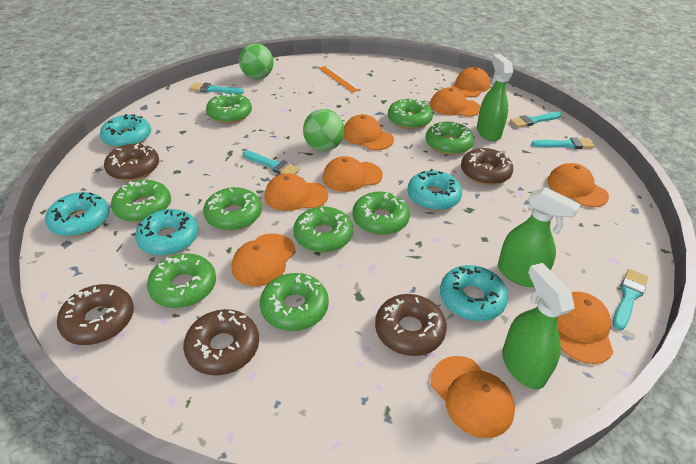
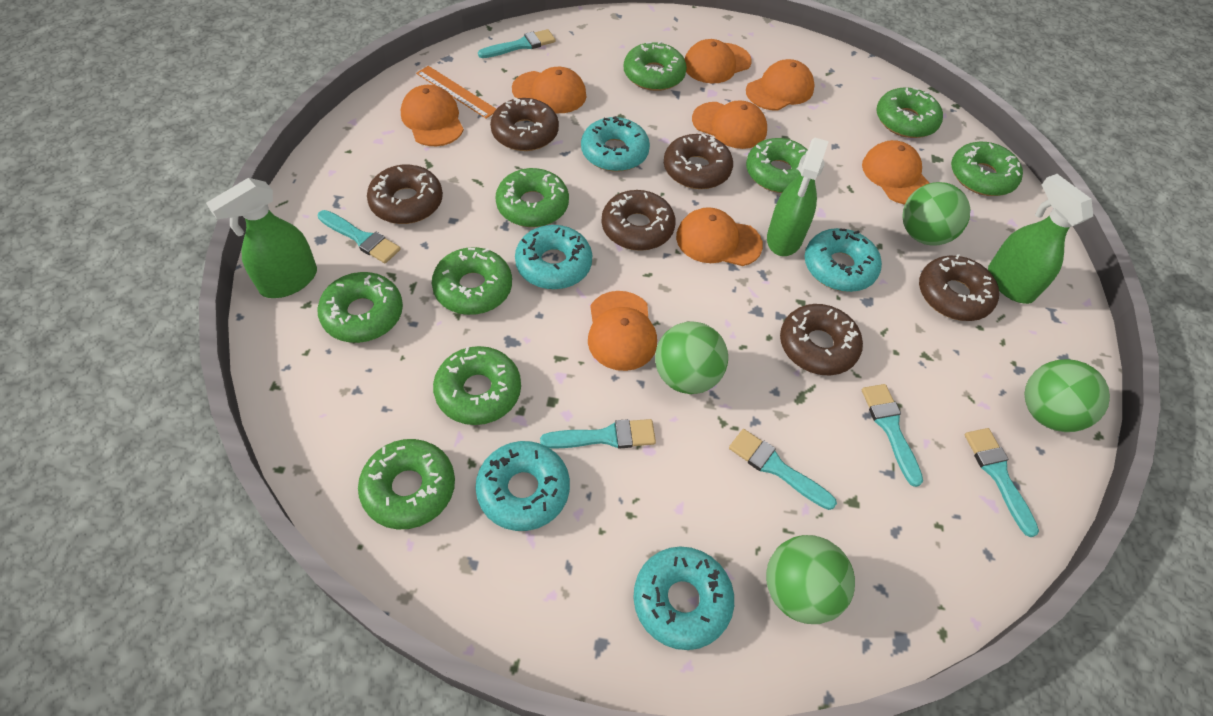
brown donut: 5 -> 6
green ball: 2 -> 4
orange cap: 9 -> 8
turquoise brush: 5 -> 6

